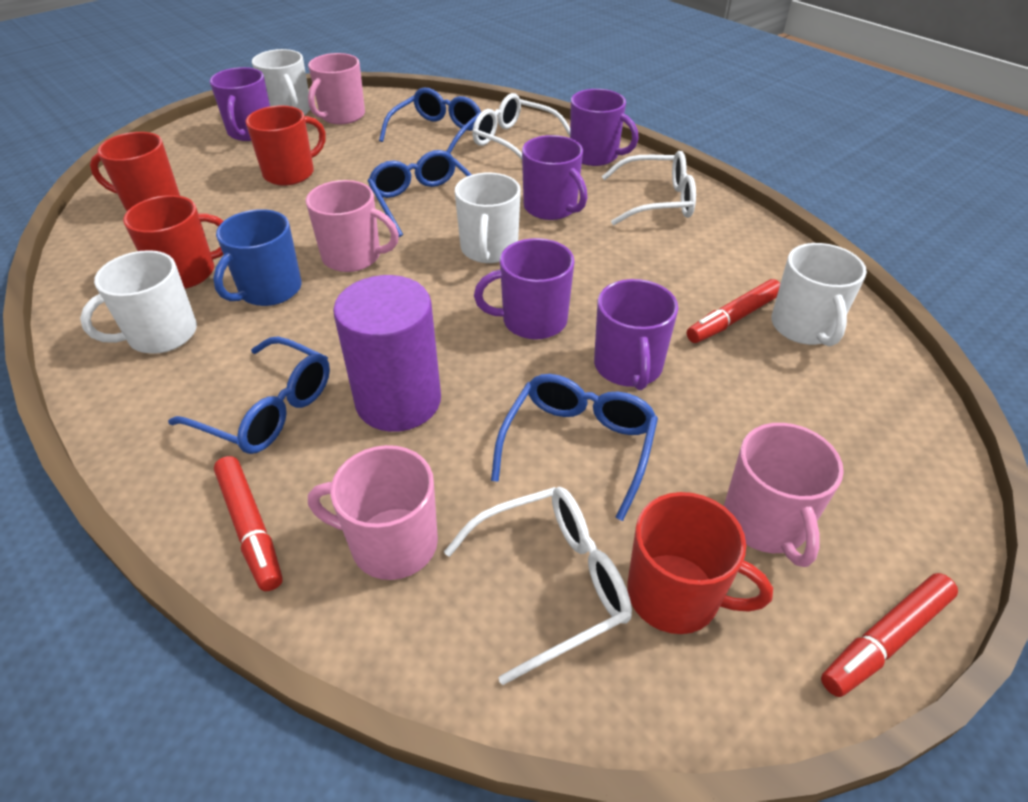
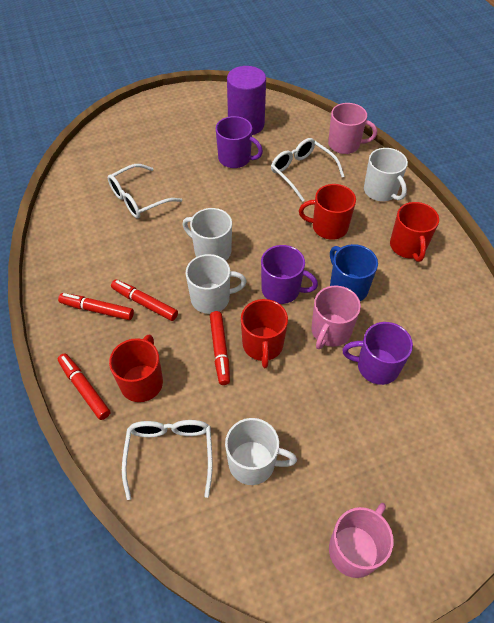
blue glasses: 4 -> 0
pink mug: 4 -> 3
purple mug: 5 -> 3
red marker: 3 -> 4

